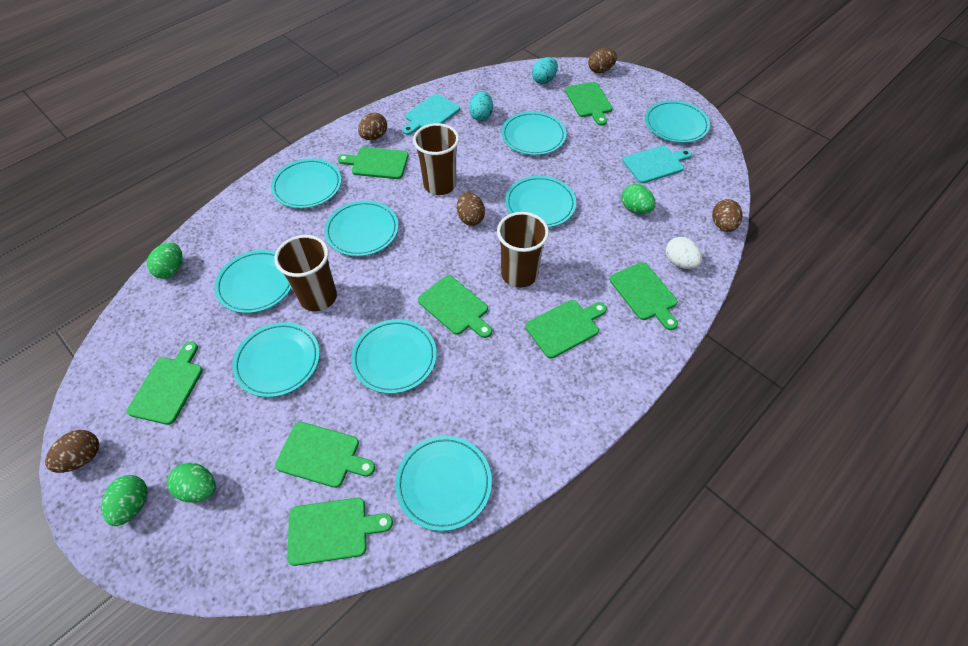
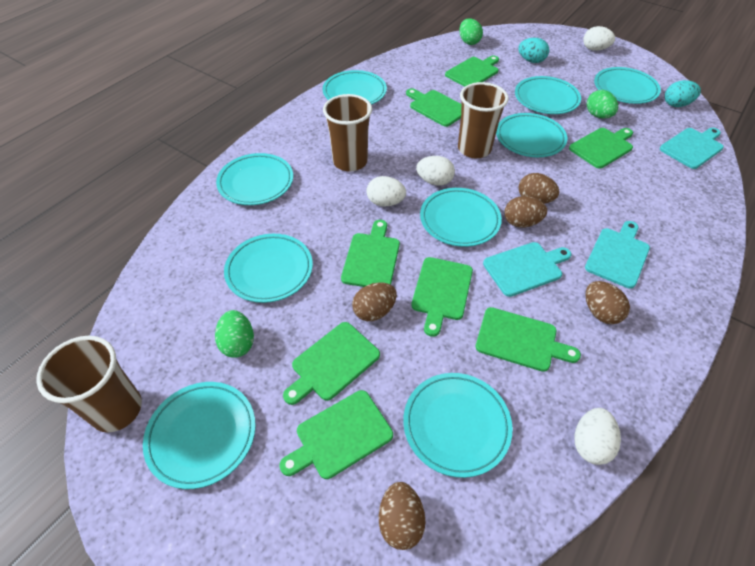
green egg: 4 -> 3
turquoise cutting board: 2 -> 3
white egg: 1 -> 4

